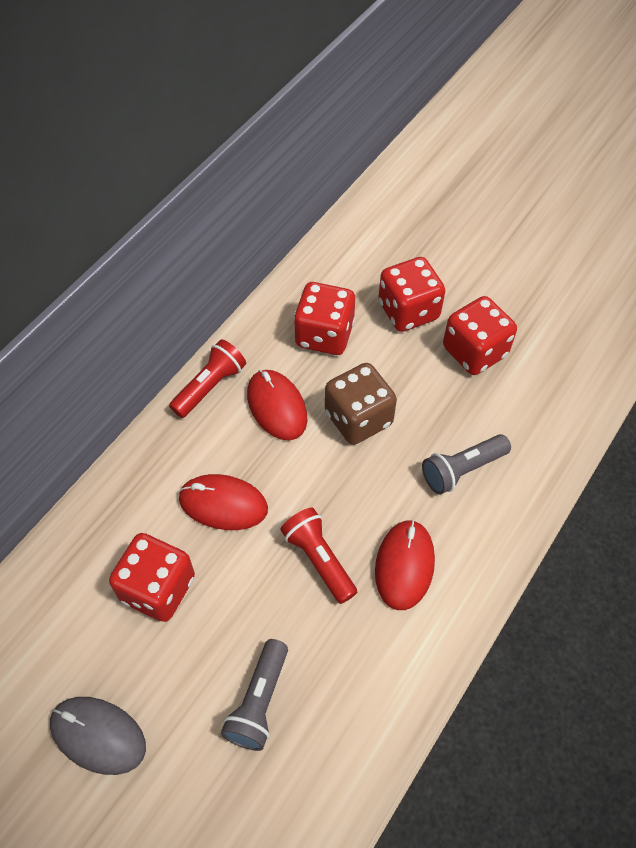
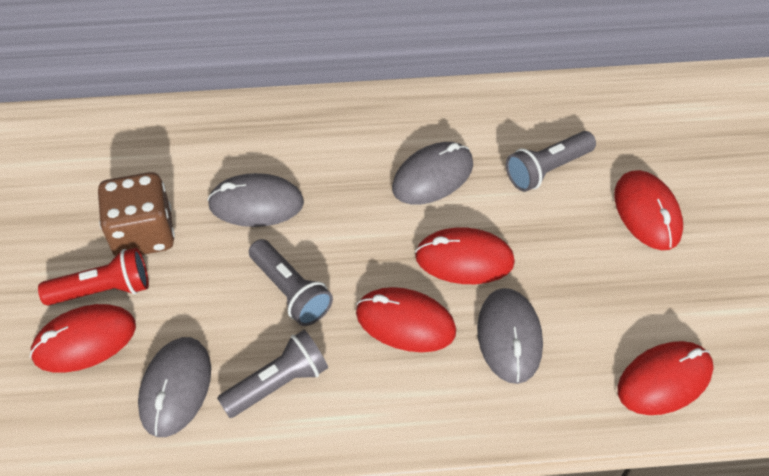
grey flashlight: 2 -> 3
grey mouse: 1 -> 4
red dice: 4 -> 0
red flashlight: 2 -> 1
red mouse: 3 -> 5

